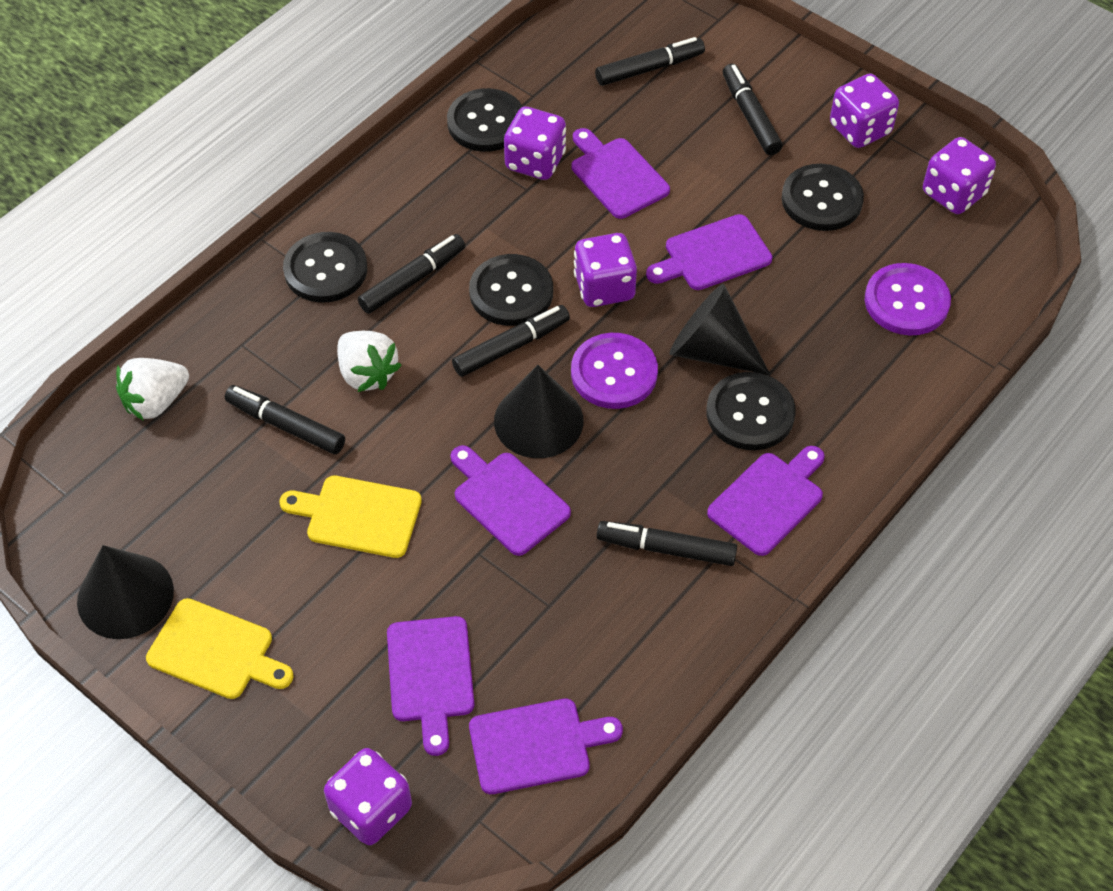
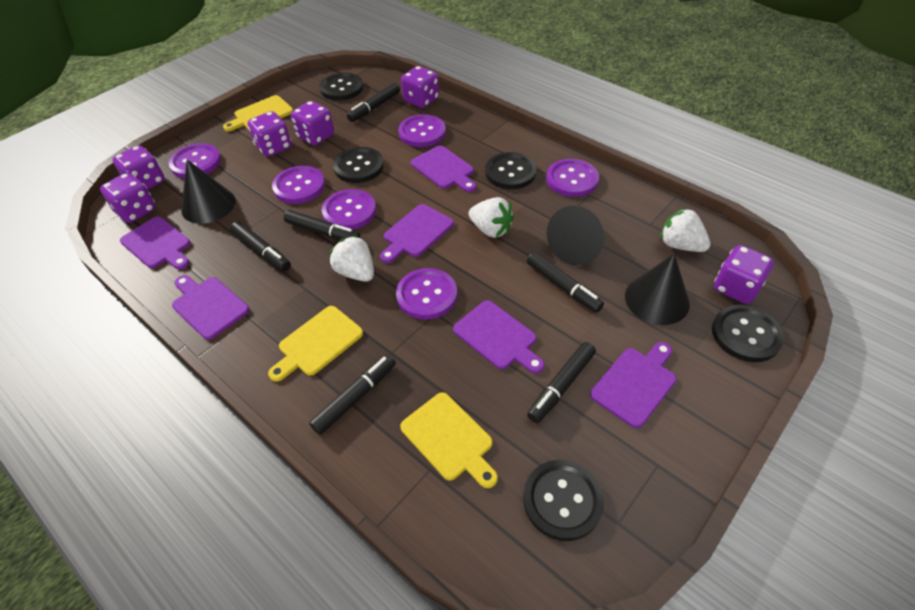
purple button: 2 -> 6
purple dice: 5 -> 6
white strawberry: 2 -> 3
yellow cutting board: 2 -> 3

